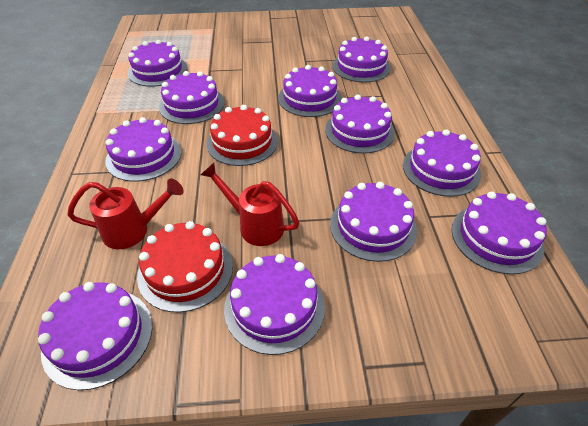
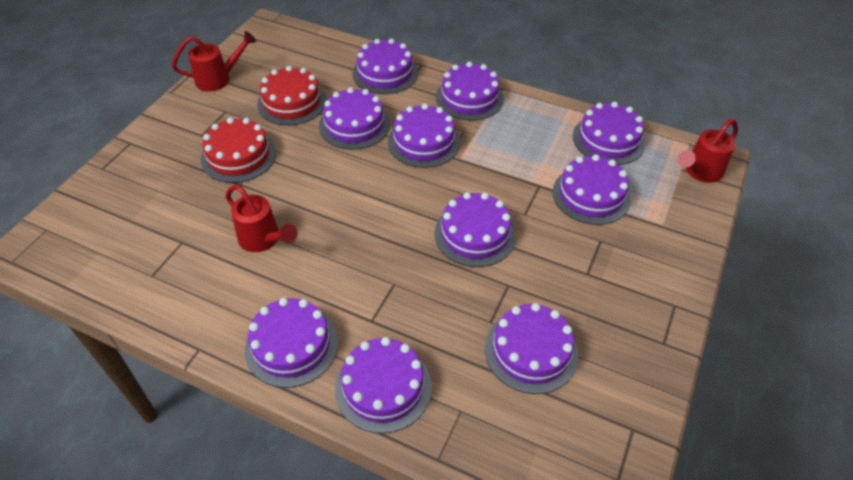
purple cake: 11 -> 10
red watering can: 2 -> 3

